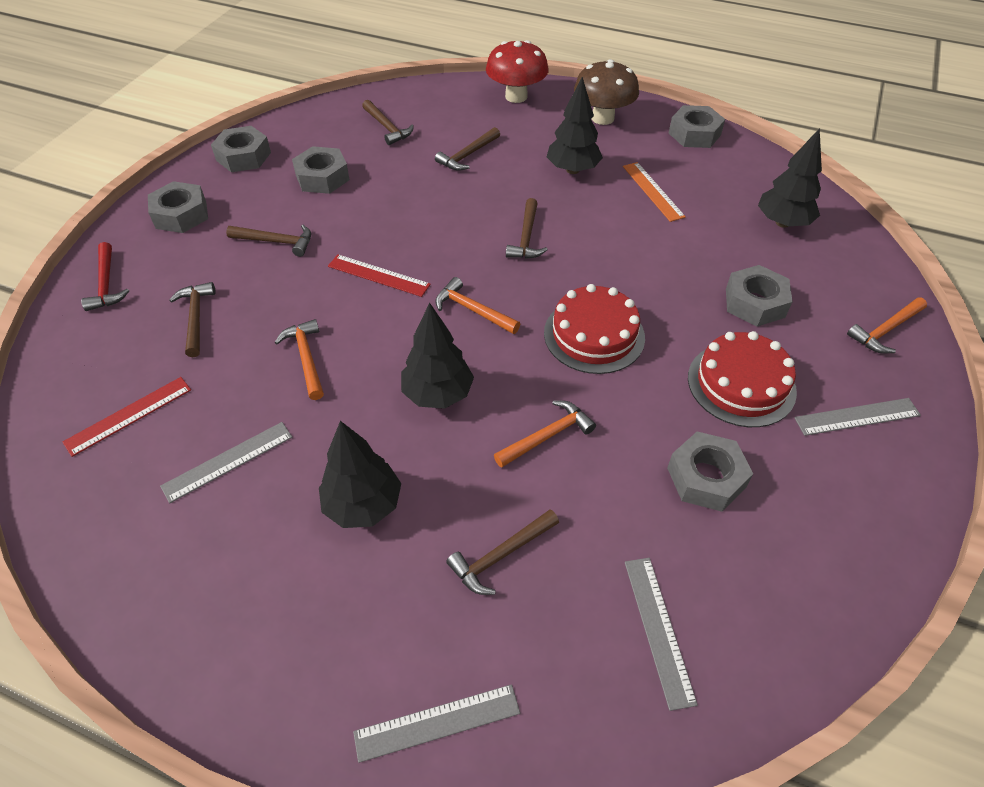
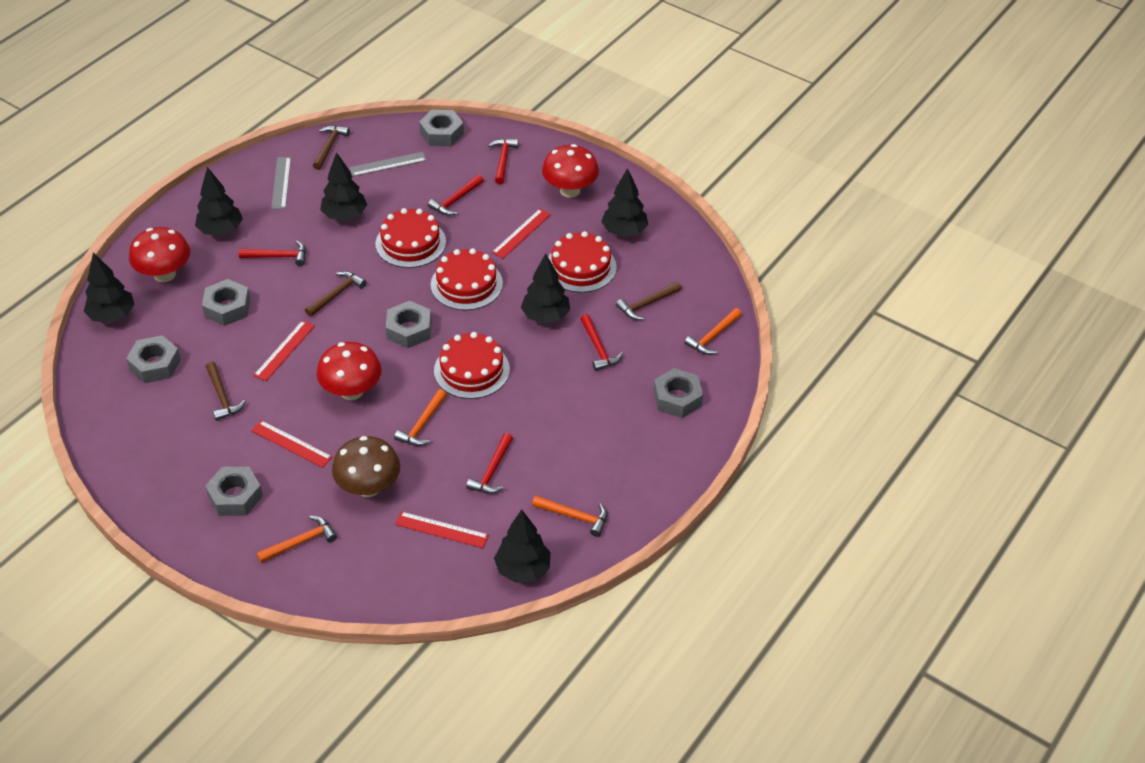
black tree: 4 -> 6
brown hammer: 6 -> 4
grey ruler: 4 -> 2
orange ruler: 1 -> 0
red cake: 2 -> 4
red hammer: 1 -> 5
red mushroom: 1 -> 3
red ruler: 2 -> 4

